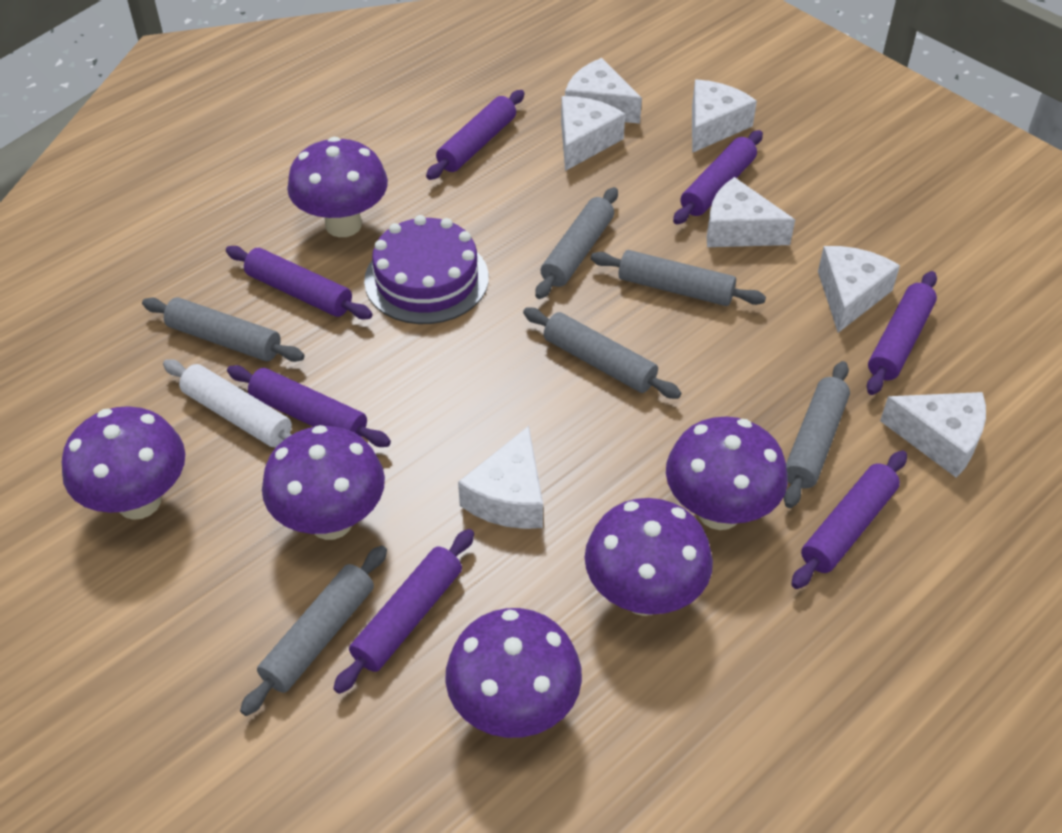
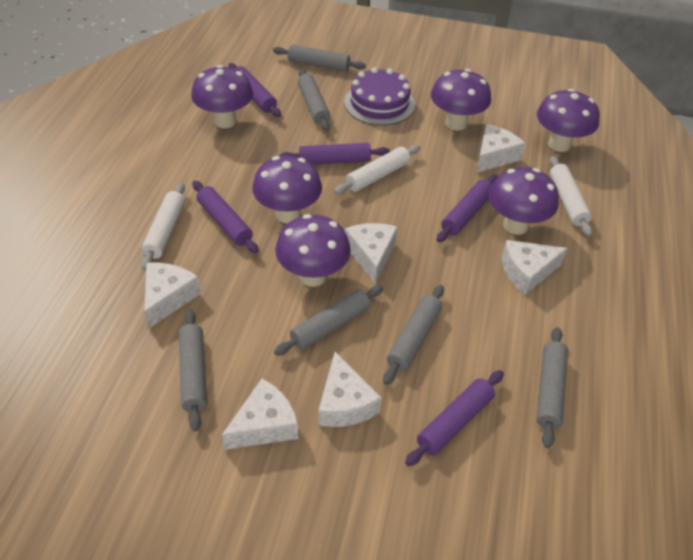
purple rolling pin: 7 -> 5
white cheese: 7 -> 6
white rolling pin: 1 -> 3

